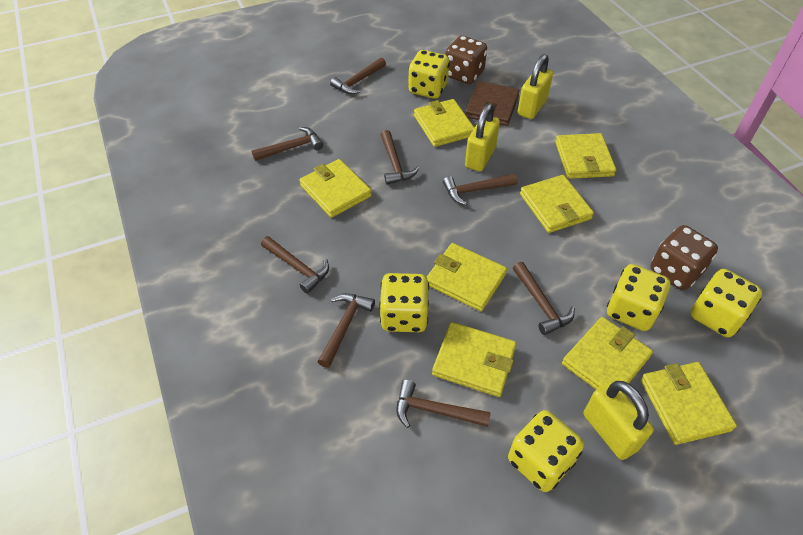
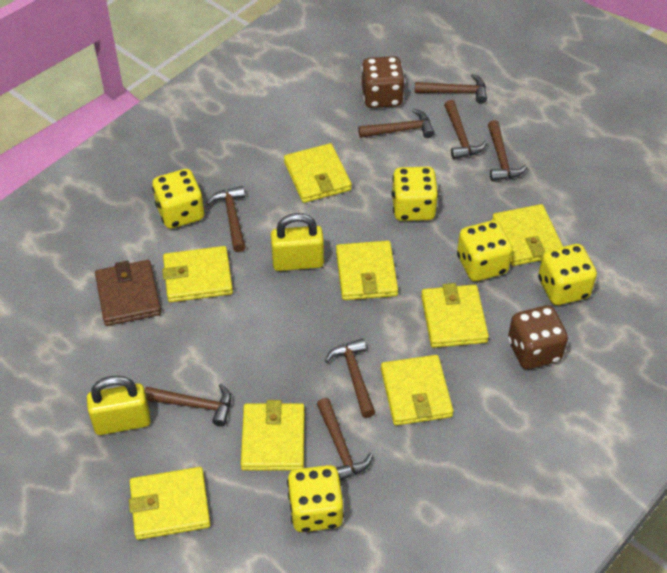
yellow padlock: 3 -> 2

